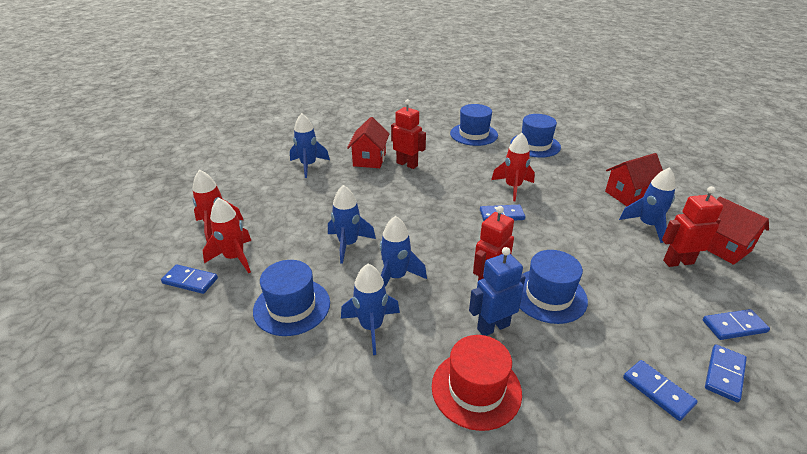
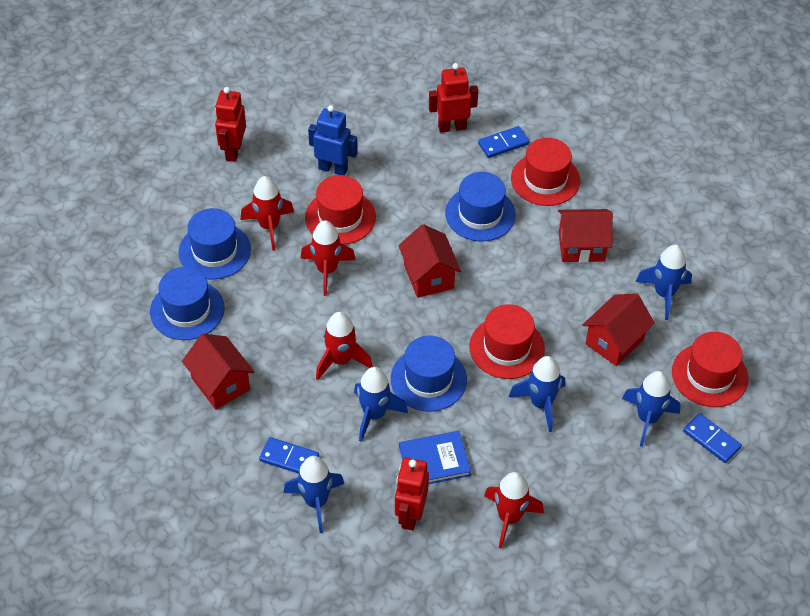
blue book: 0 -> 1
blue domino: 5 -> 3
red hat: 1 -> 4
red house: 3 -> 4
red rocket: 3 -> 4

